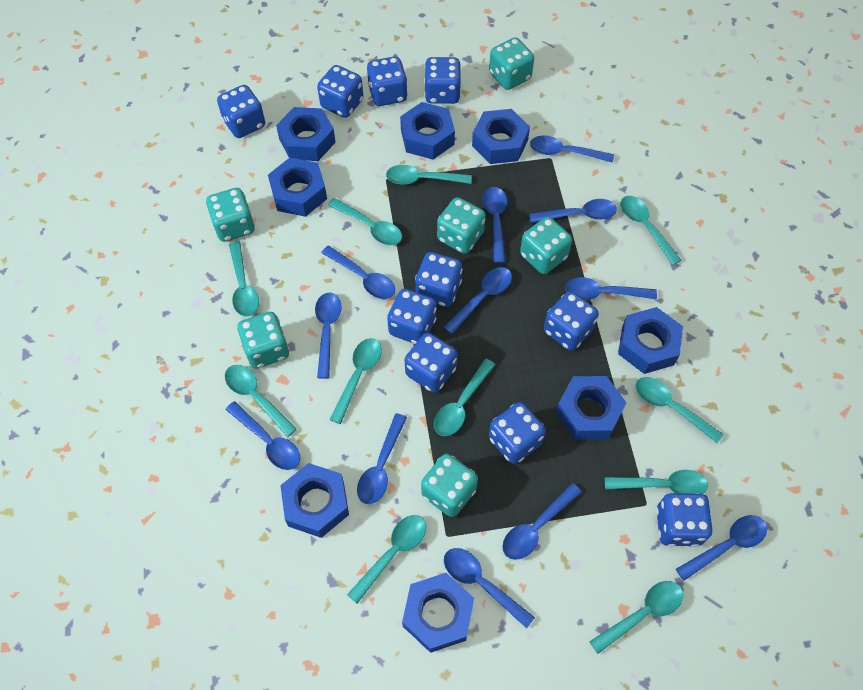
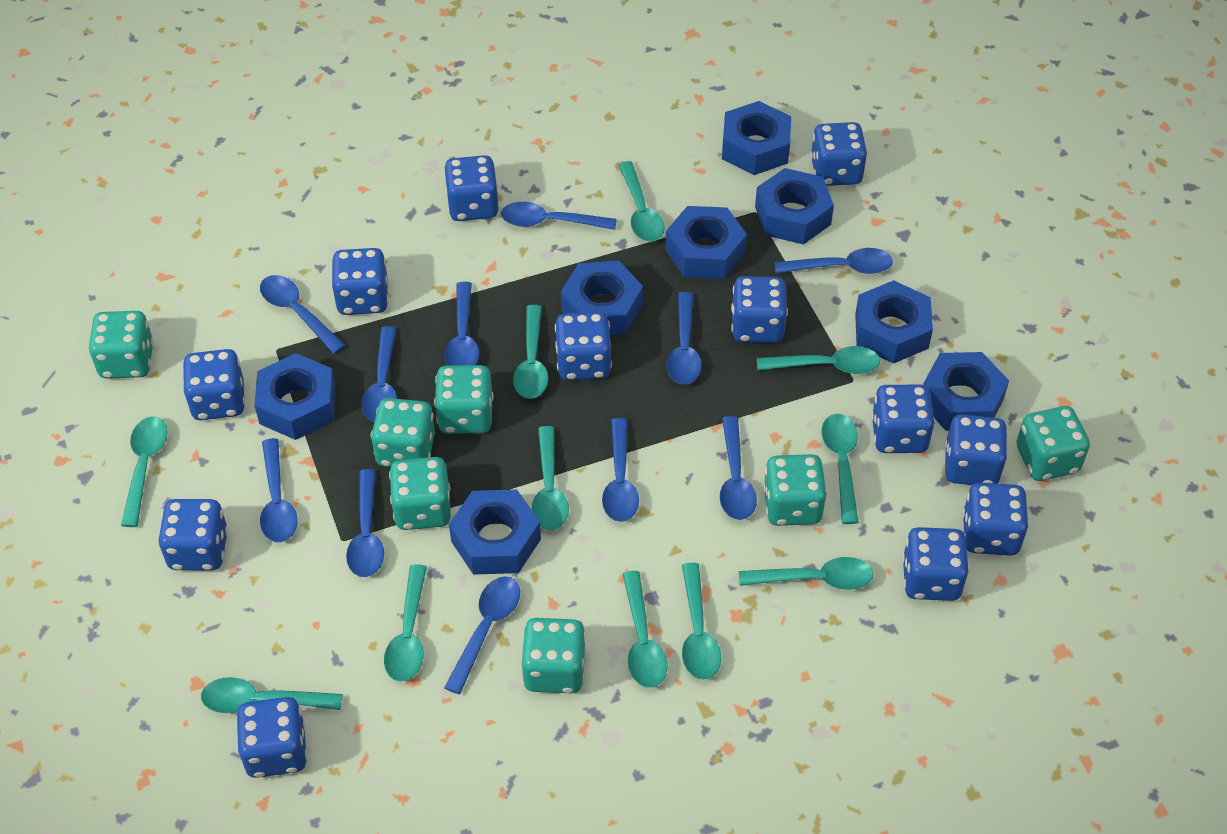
blue dice: 10 -> 12
blue spoon: 12 -> 11
turquoise dice: 6 -> 7

